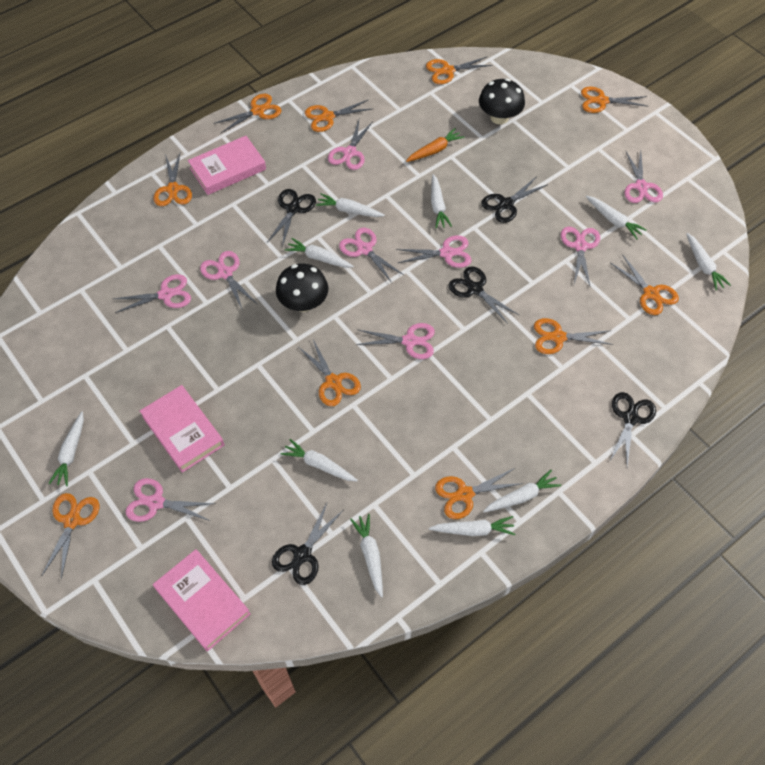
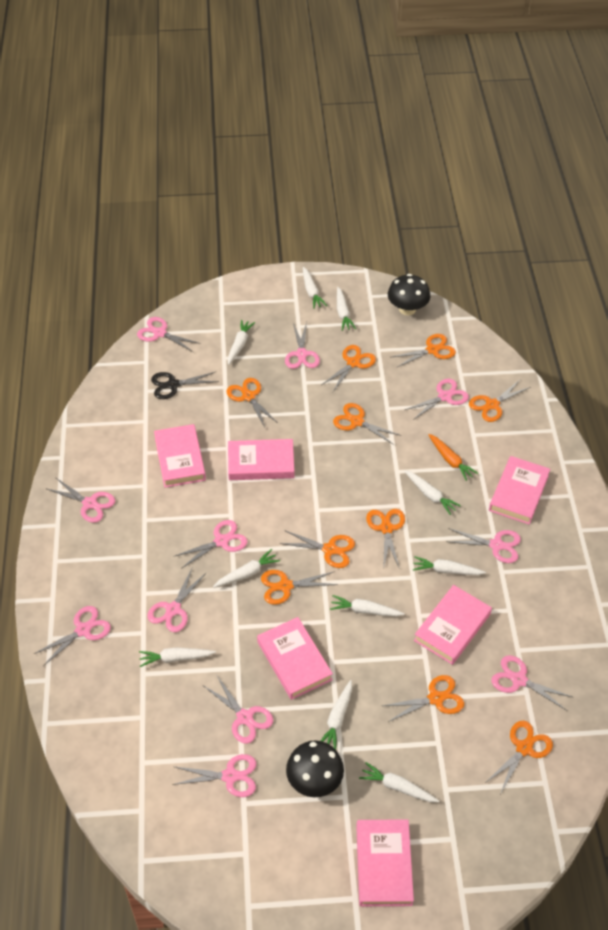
black scissors: 5 -> 1
pink book: 3 -> 6
pink scissors: 9 -> 11

